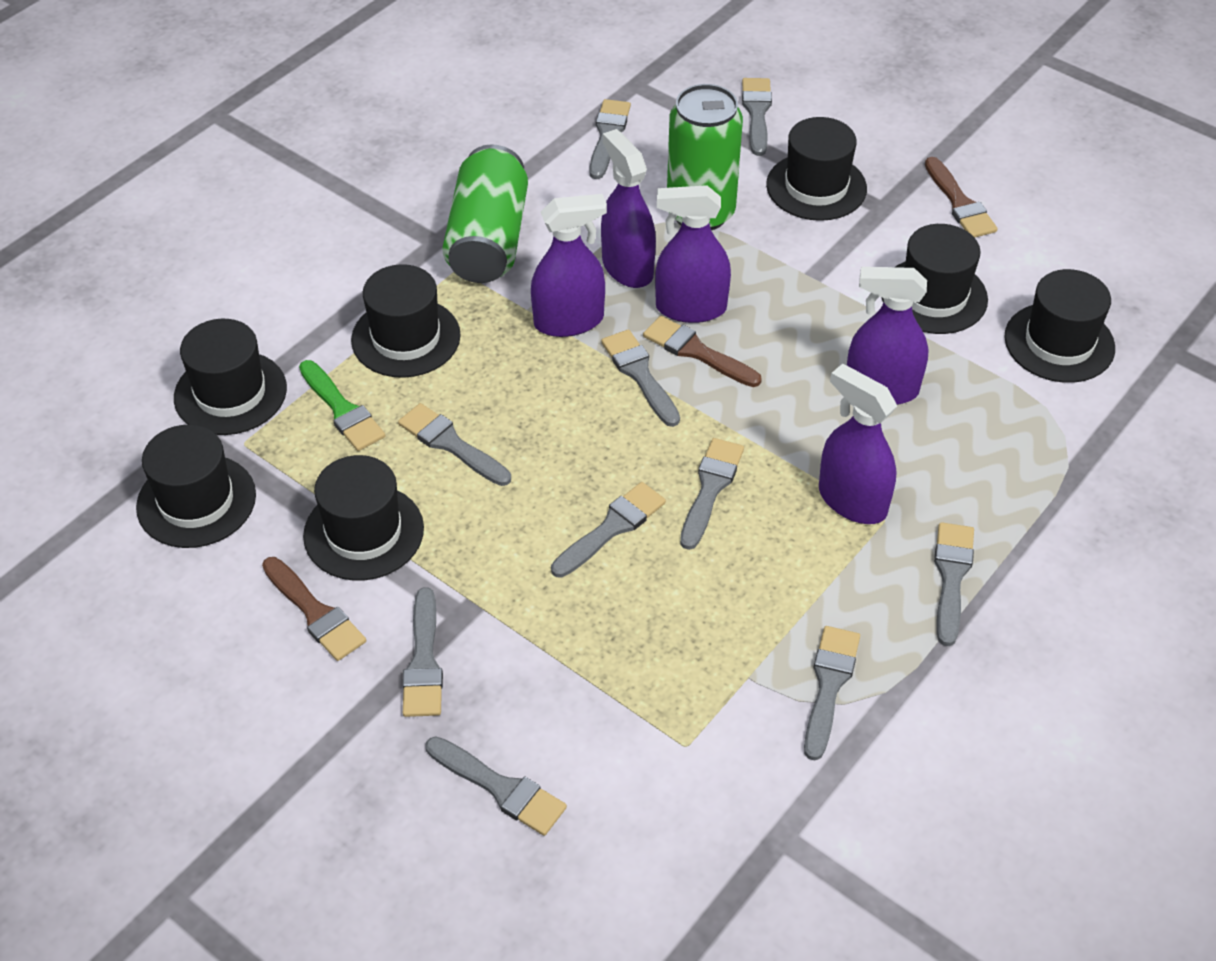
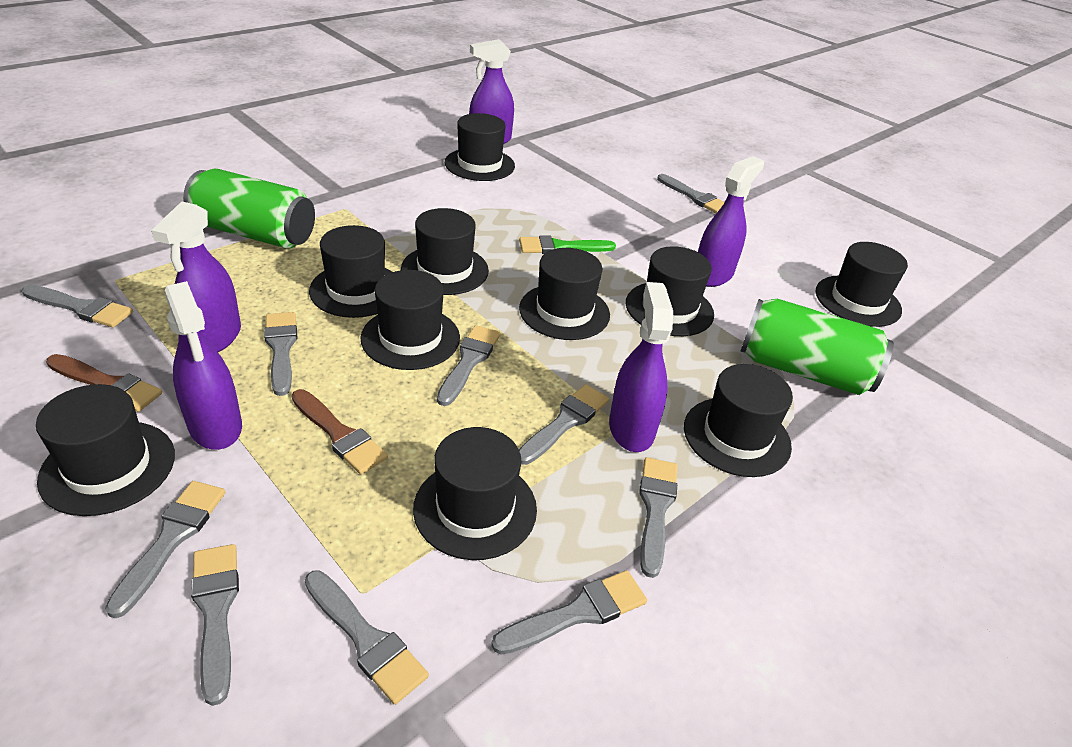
black hat: 7 -> 10
brown brush: 3 -> 2

